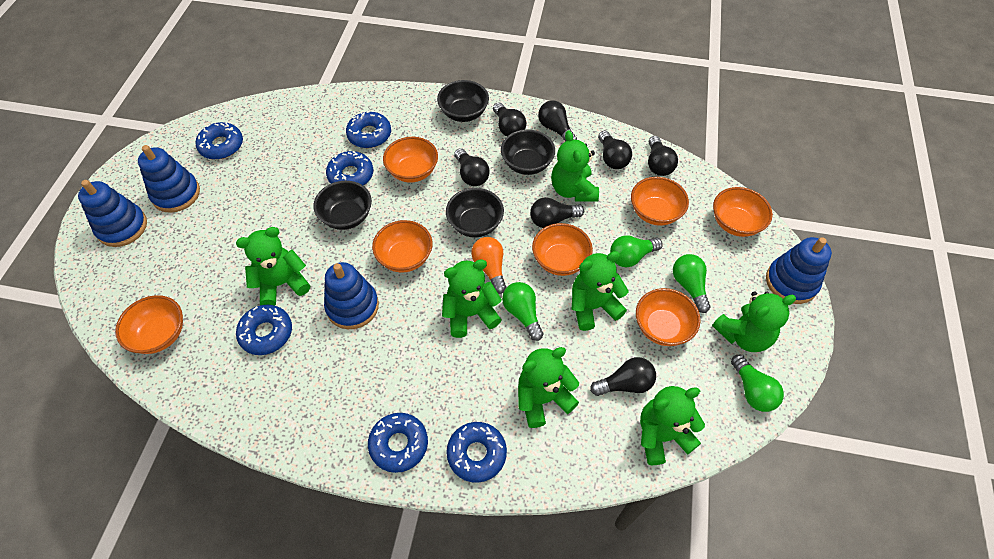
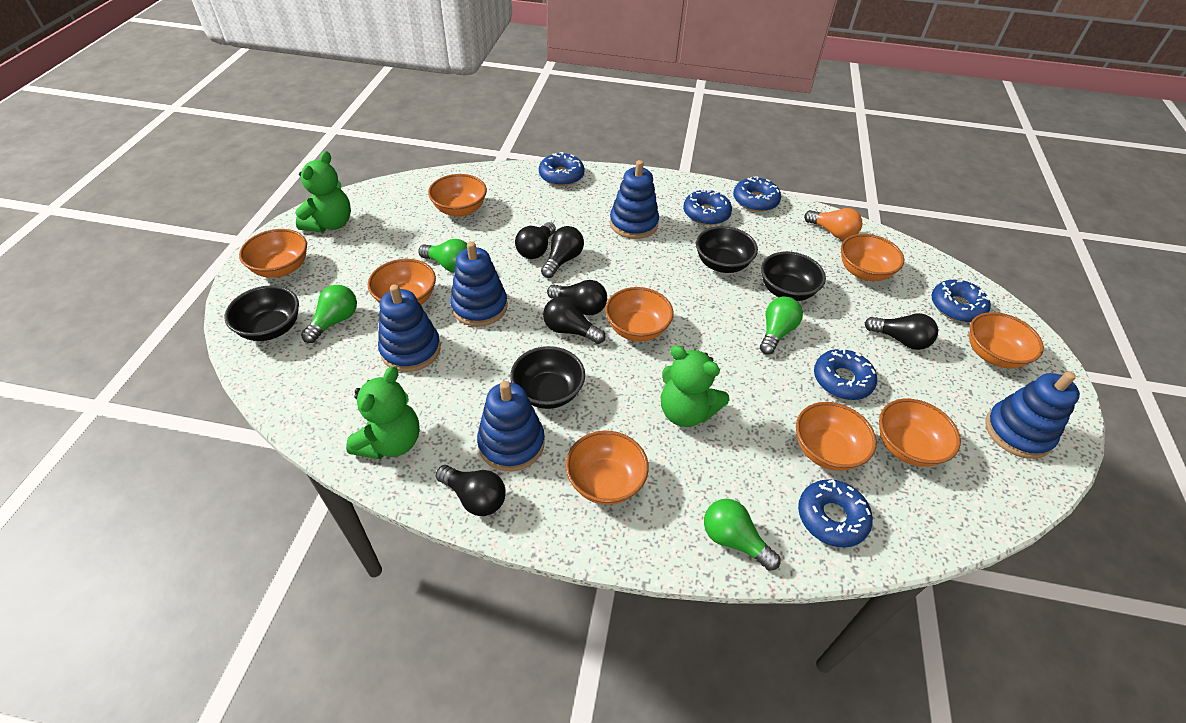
black light bulb: 7 -> 6
blue stacking toy: 4 -> 5
green teddy bear: 7 -> 3
orange bowl: 7 -> 9

